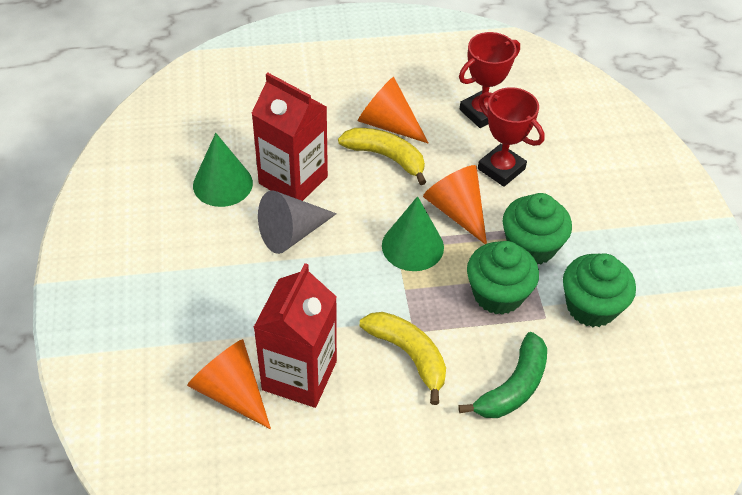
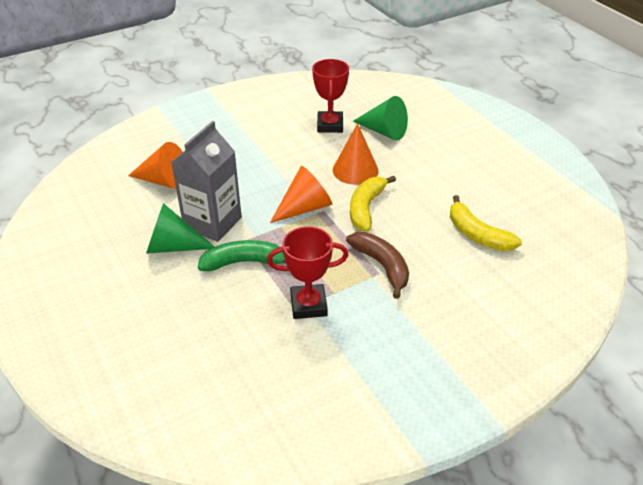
brown banana: 0 -> 1
green cupcake: 3 -> 0
grey carton: 0 -> 1
grey cone: 1 -> 0
red carton: 2 -> 0

